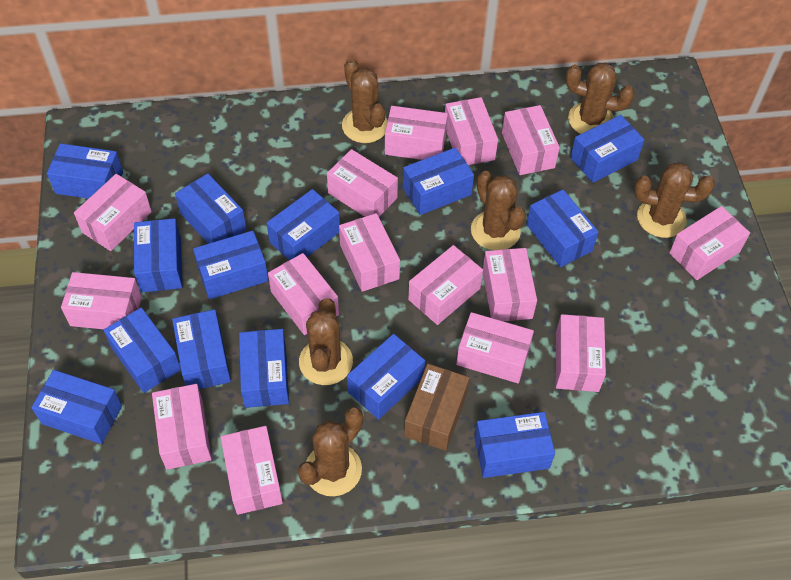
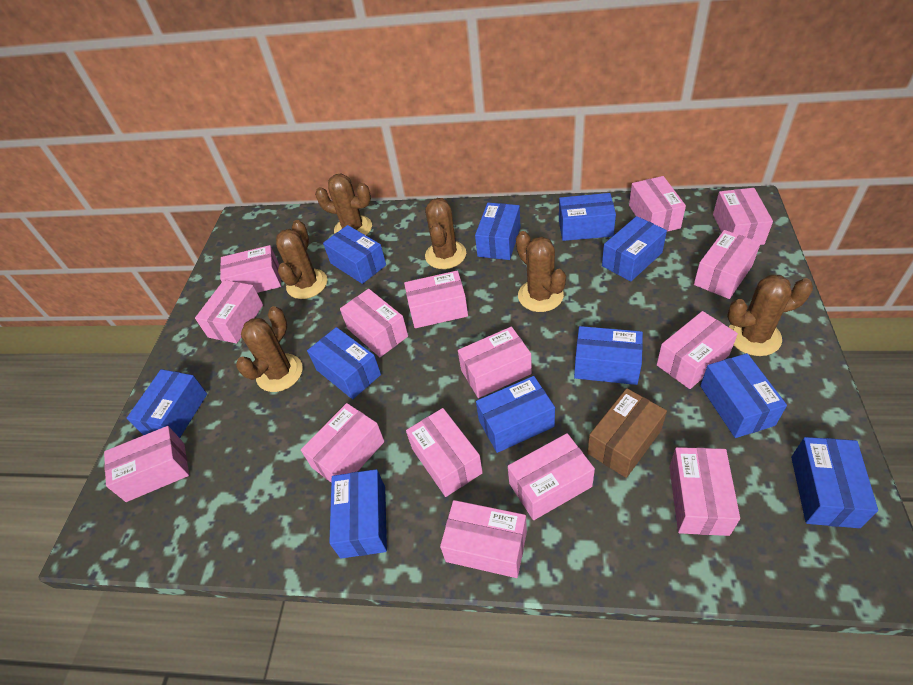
blue box: 14 -> 11

